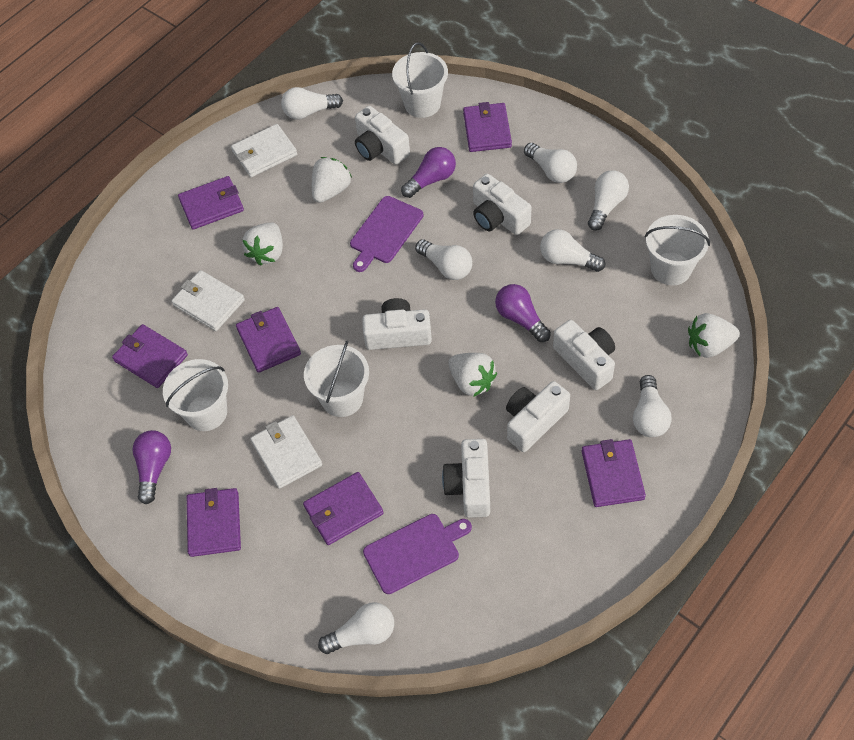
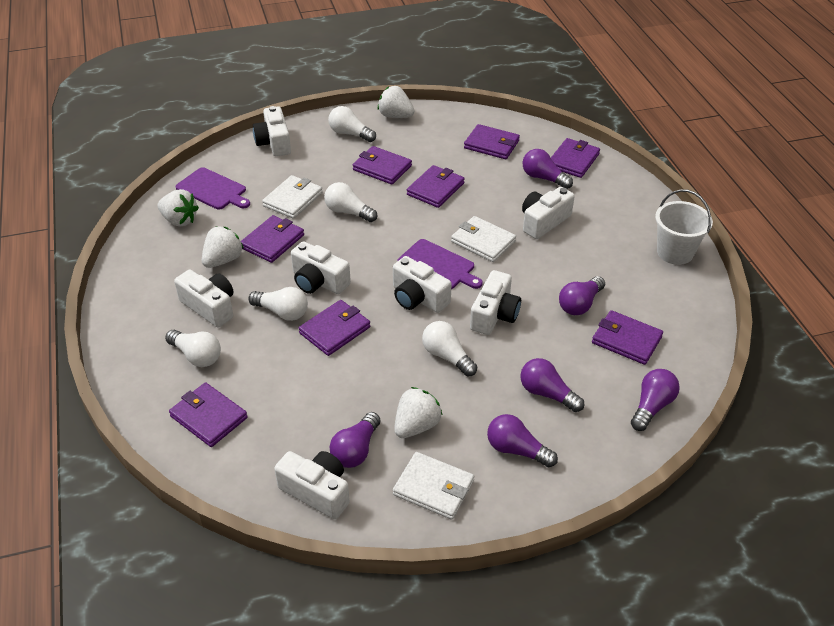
purple light bulb: 3 -> 6
purple wallet: 7 -> 8
white bucket: 4 -> 1
white camera: 6 -> 7
white light bulb: 7 -> 5

